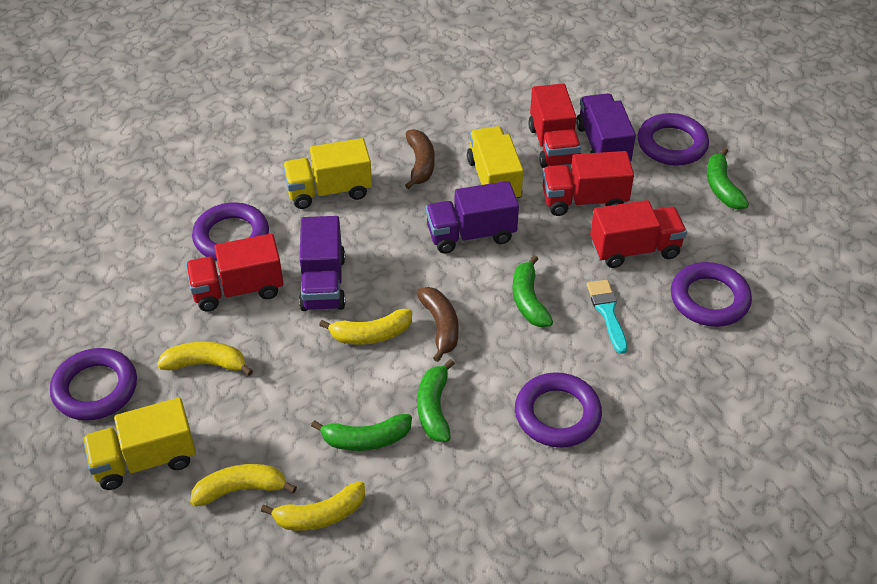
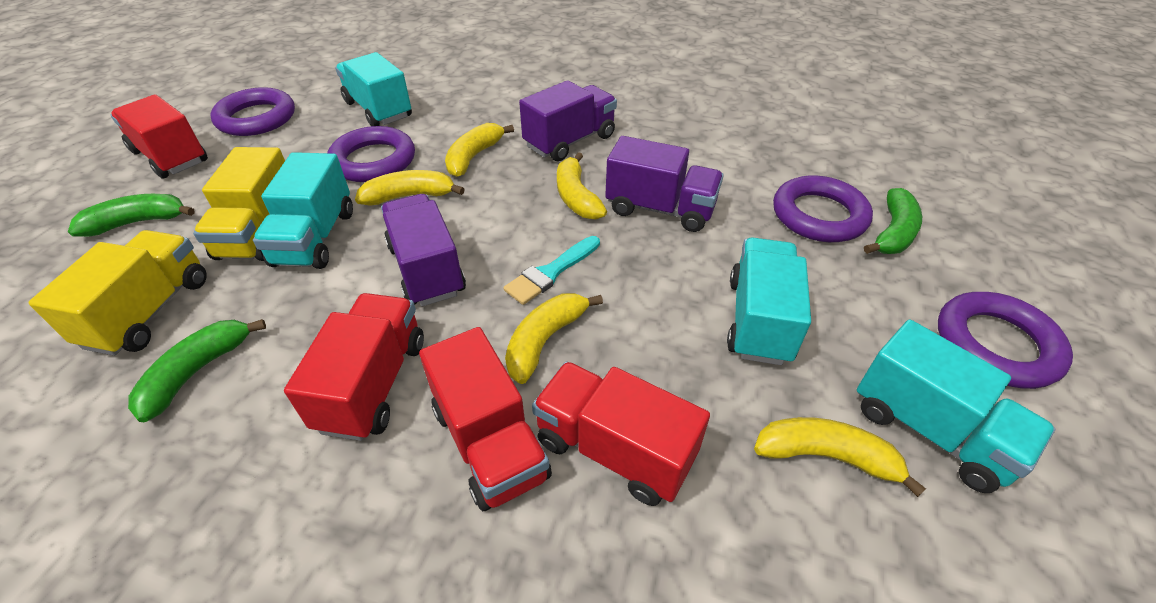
brown banana: 2 -> 0
green banana: 4 -> 3
purple ring: 5 -> 4
turquoise truck: 0 -> 4
yellow banana: 4 -> 5
yellow truck: 3 -> 2

